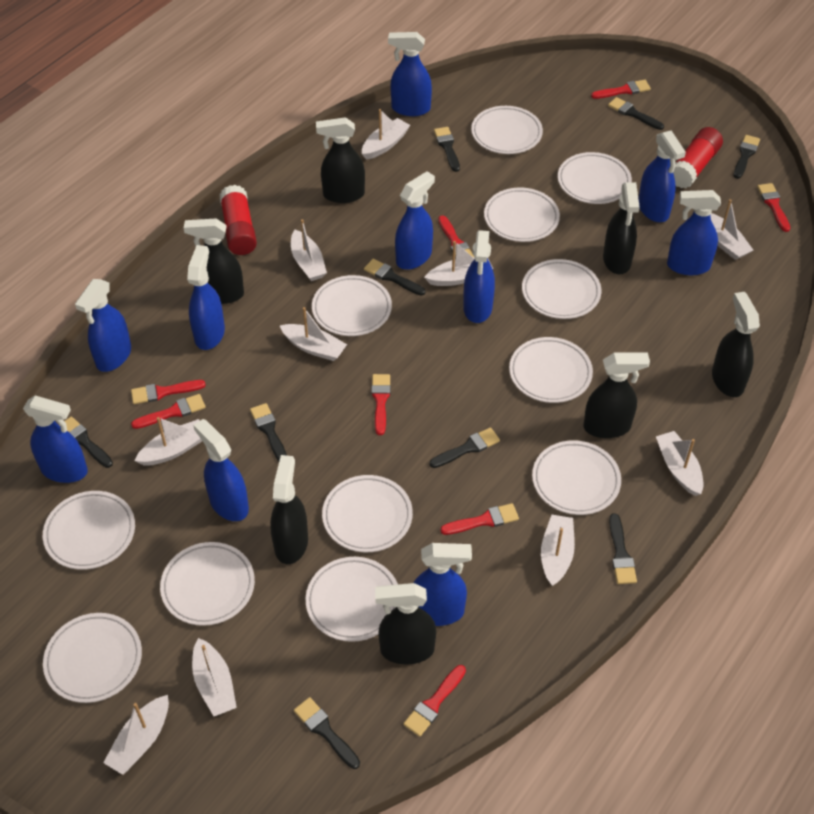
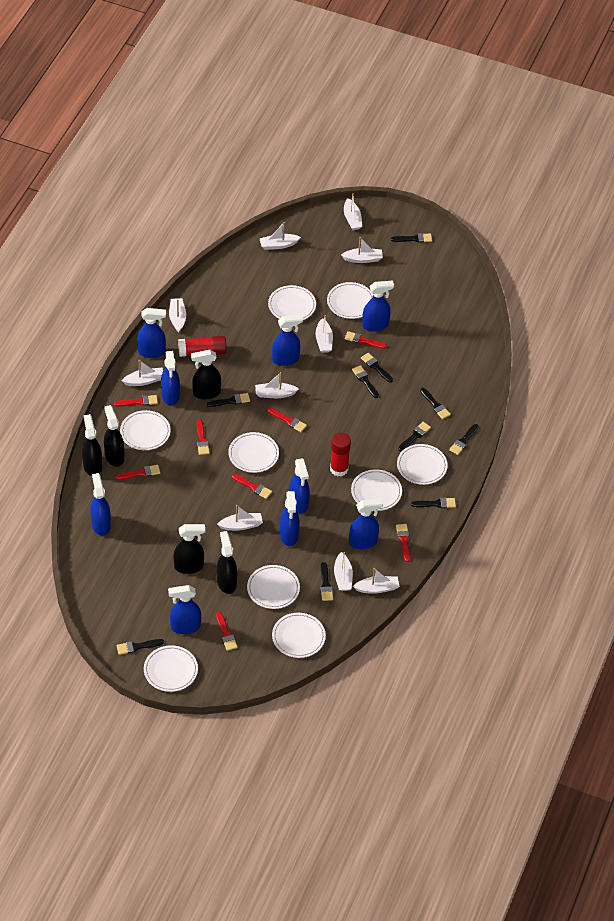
black brush: 9 -> 10
black spray bottle: 7 -> 5
blue spray bottle: 10 -> 9
white plate: 12 -> 9

